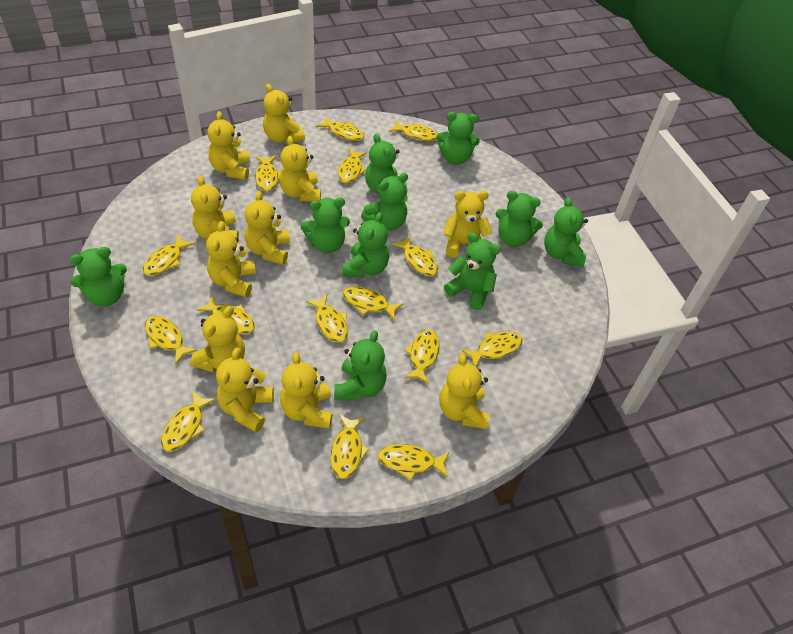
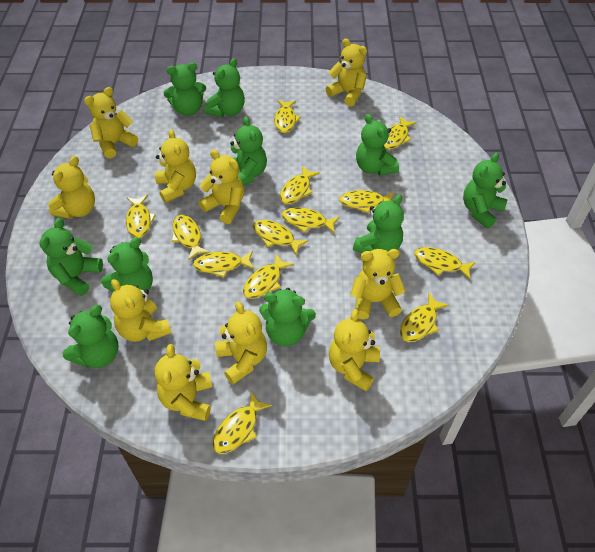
yellow fish: 15 -> 13
yellow teddy bear: 11 -> 10

